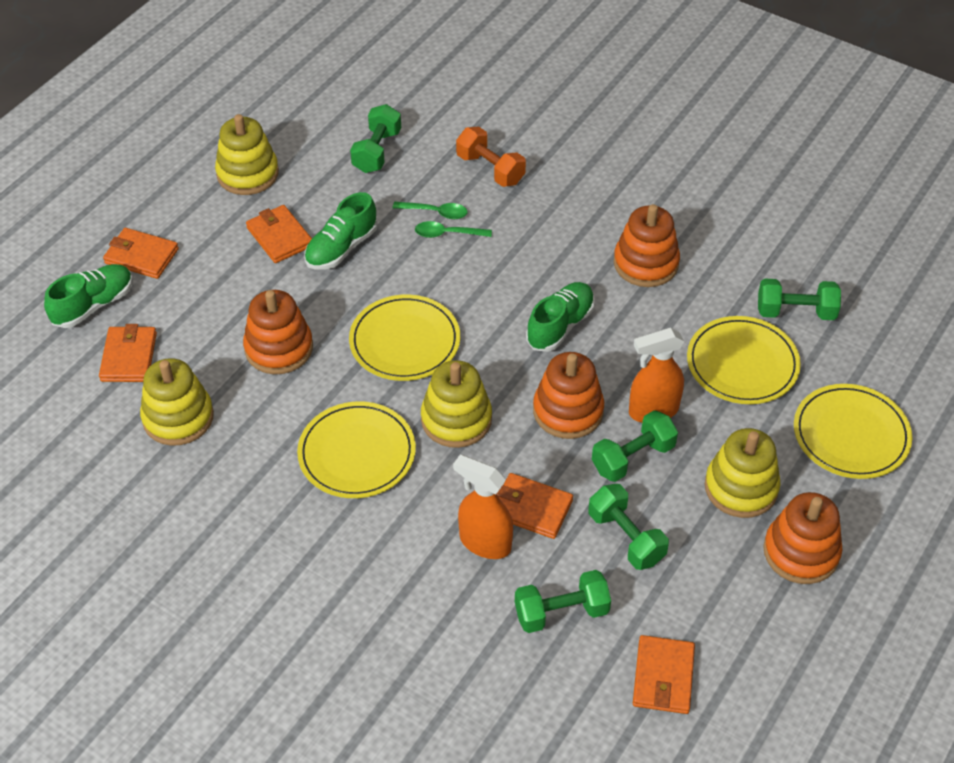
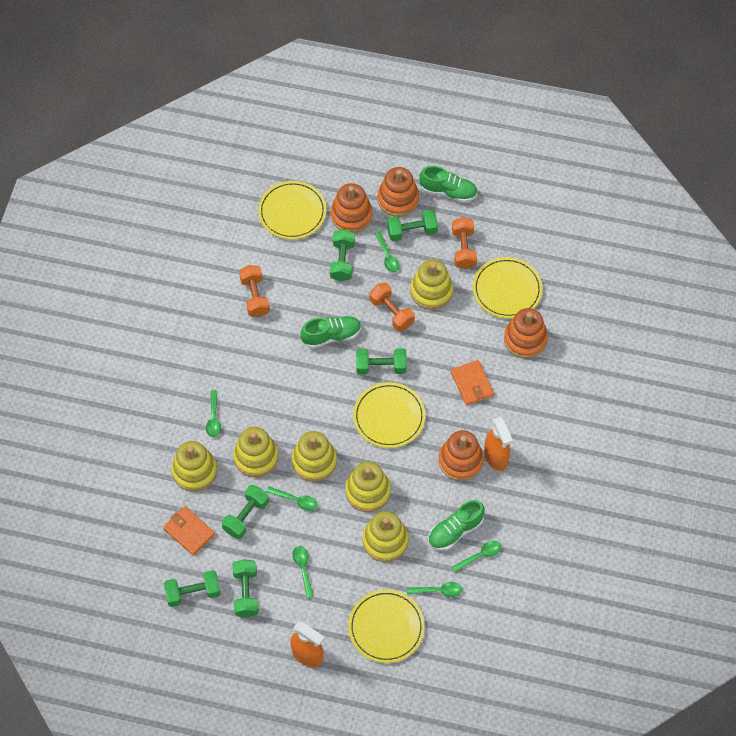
green dumbbell: 5 -> 6
green spoon: 2 -> 6
orange dumbbell: 1 -> 3
orange wallet: 5 -> 2
yellow stacking toy: 4 -> 6

